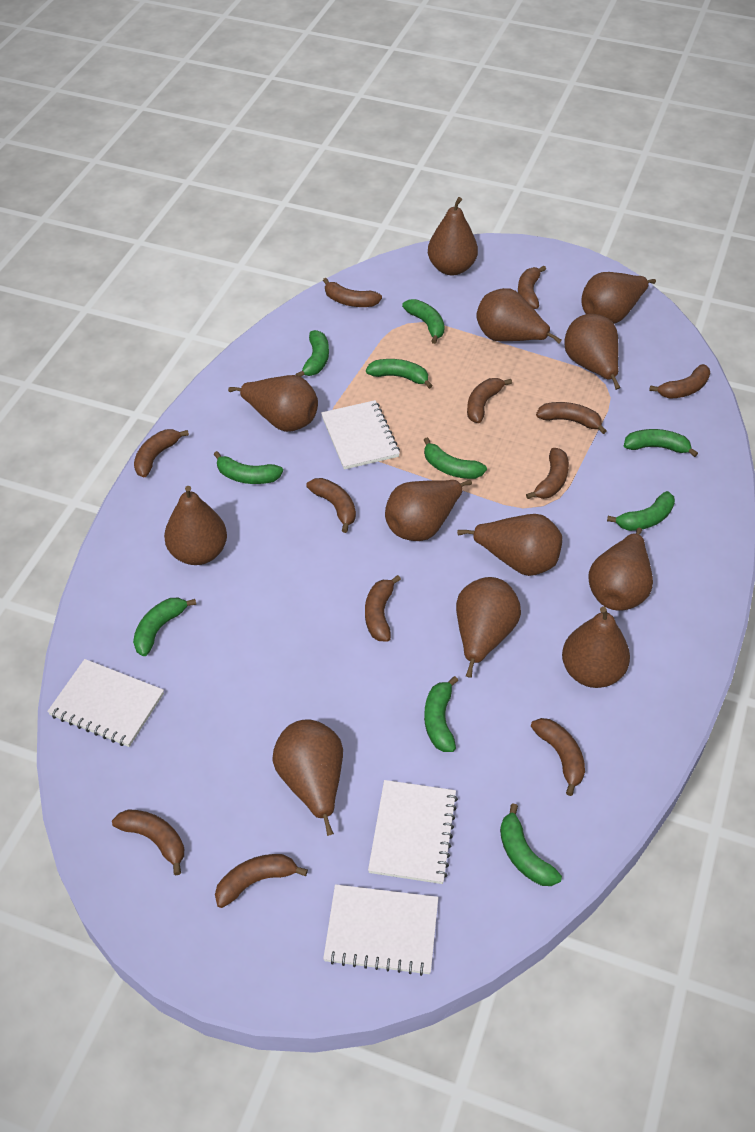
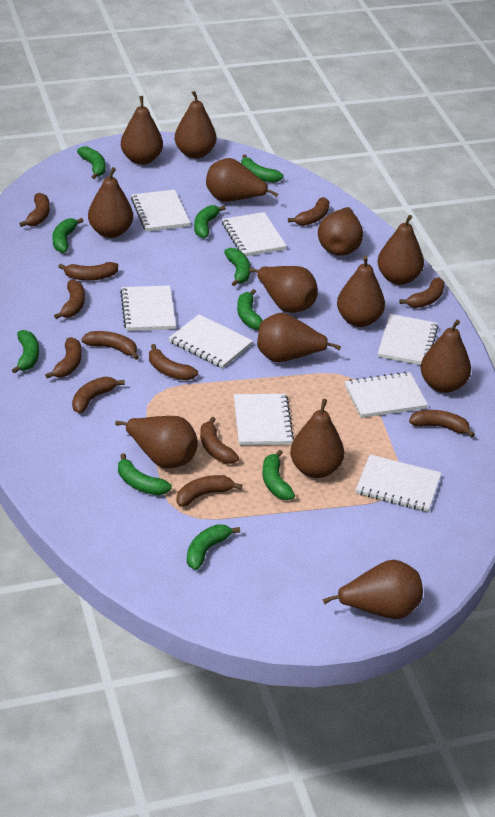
brown pear: 12 -> 13
white notebook: 4 -> 8

